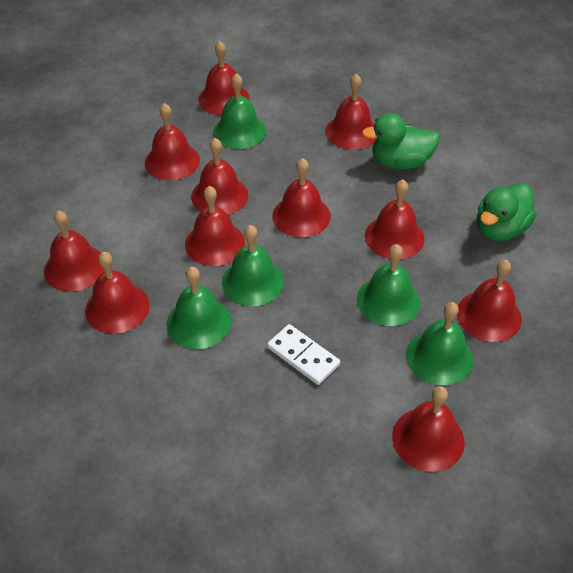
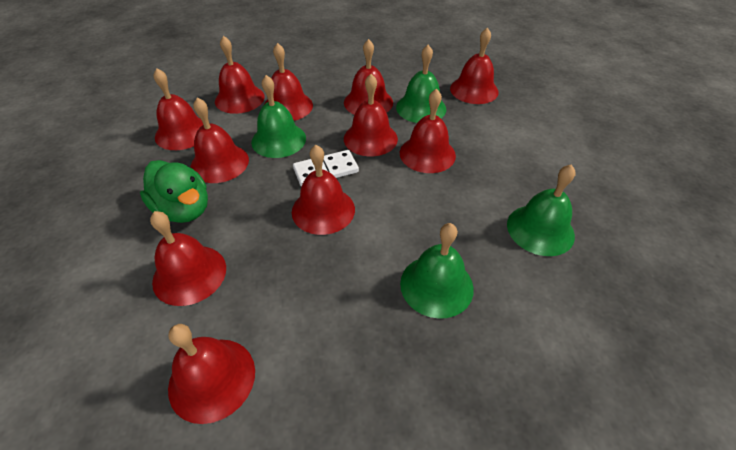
green bell: 5 -> 4
green duck: 2 -> 1

